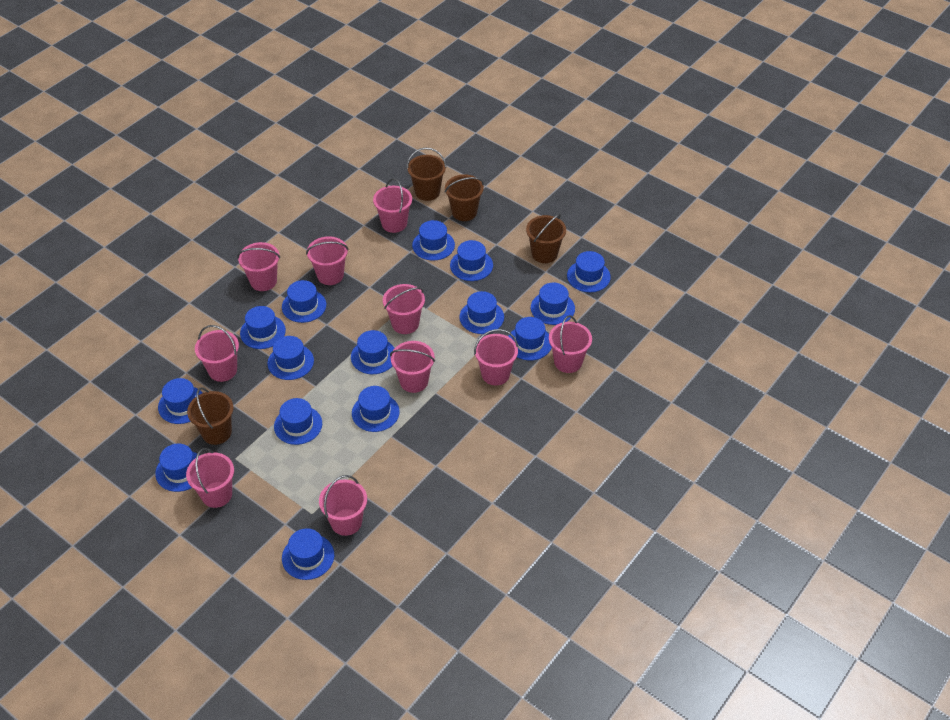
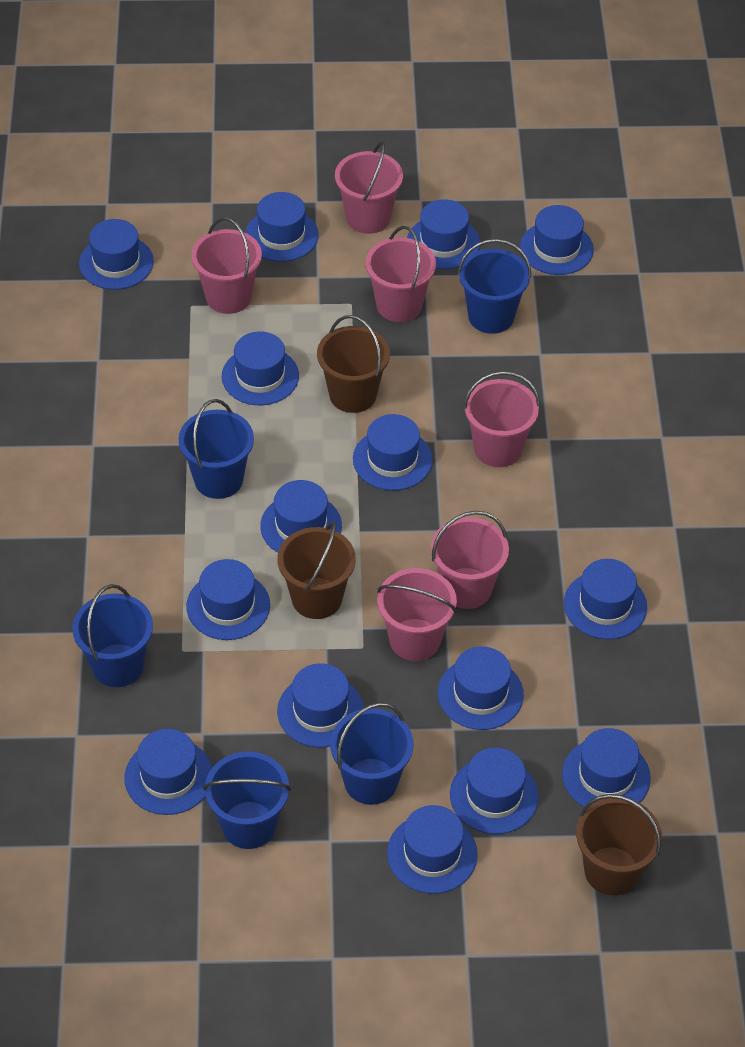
blue bucket: 0 -> 5
brown bucket: 4 -> 3
pink bucket: 10 -> 6

